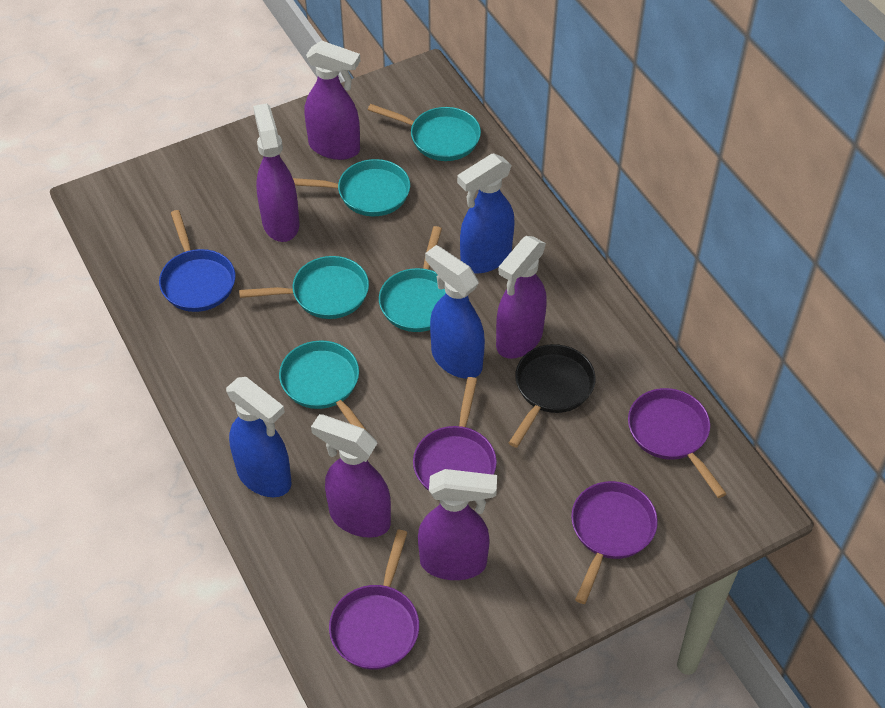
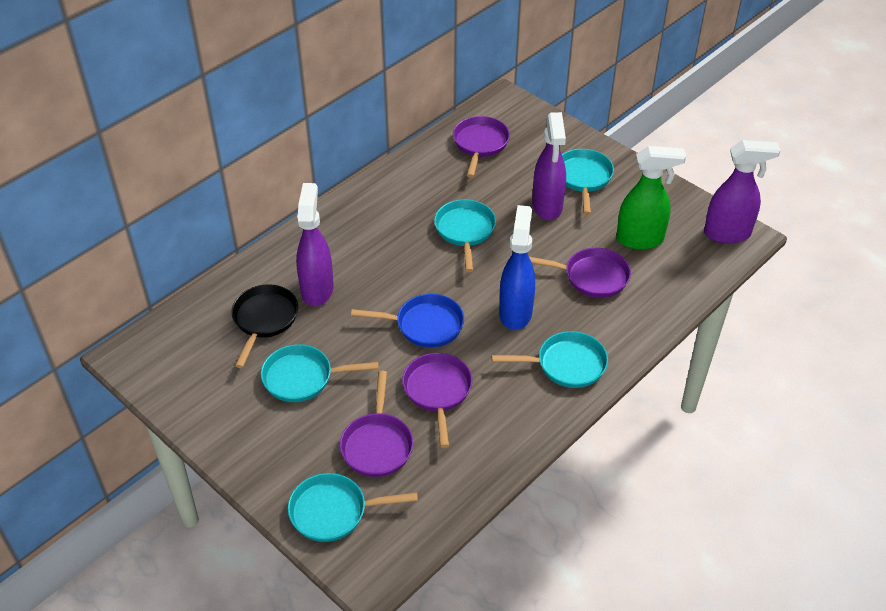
blue spray bottle: 3 -> 1
green spray bottle: 0 -> 1
purple spray bottle: 5 -> 3

